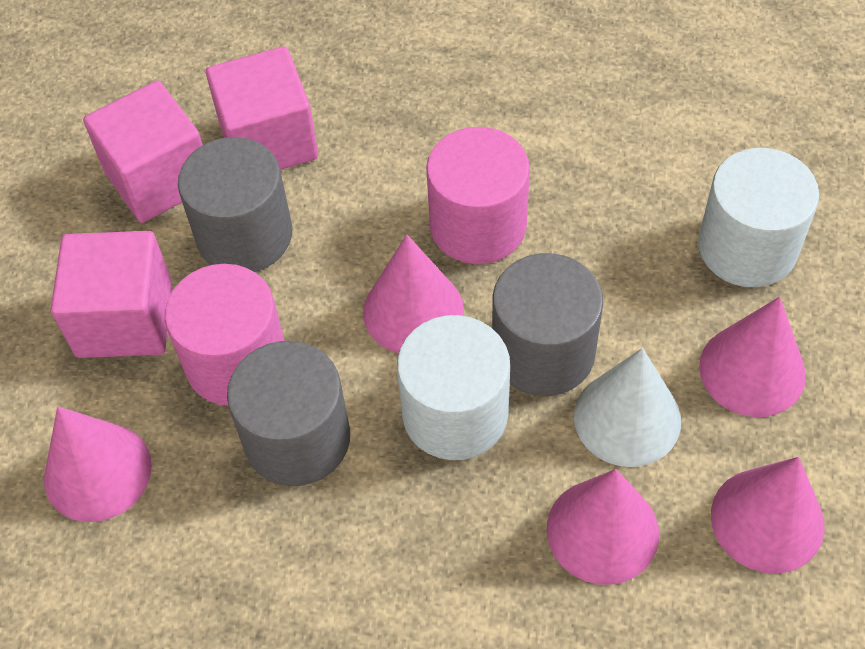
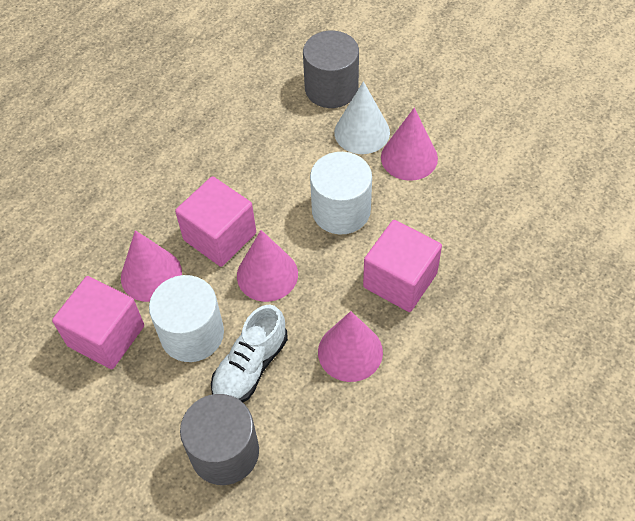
grey cylinder: 3 -> 2
pink cone: 5 -> 4
pink cylinder: 2 -> 0
white shoe: 0 -> 1

